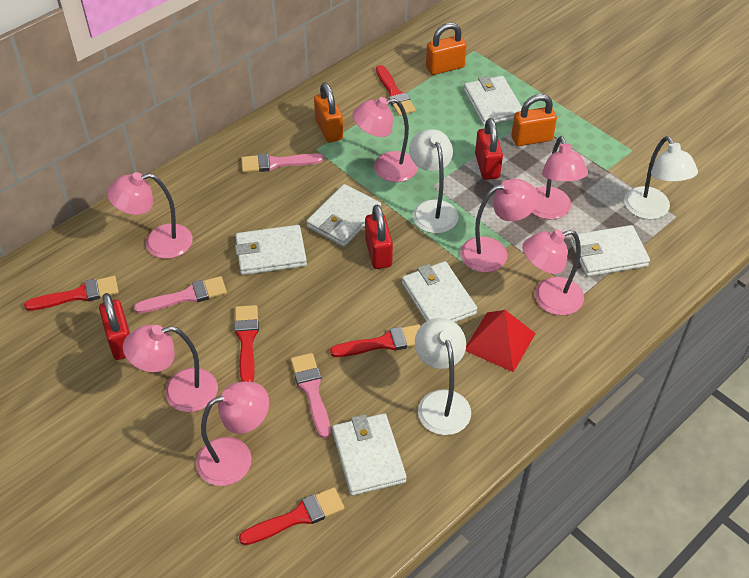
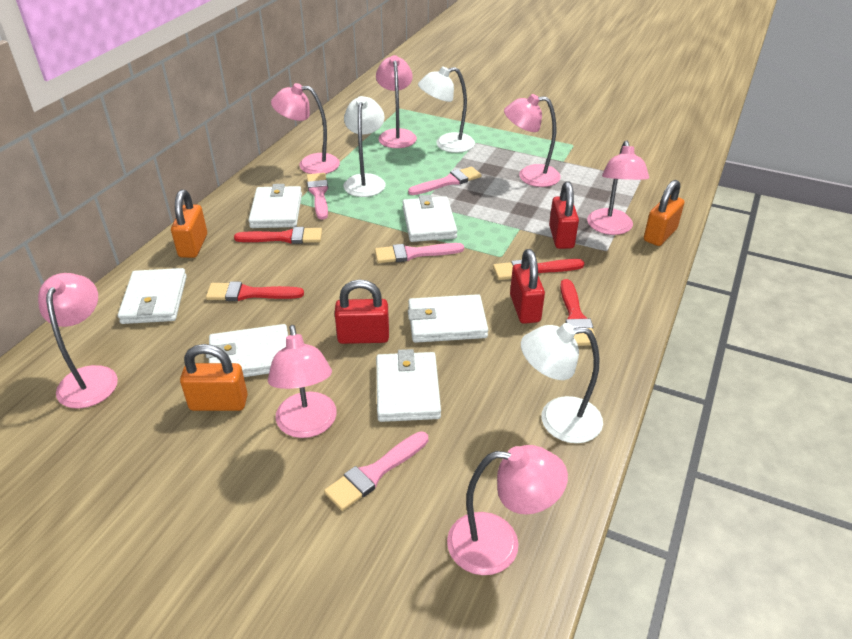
pink brush: 3 -> 4
red brush: 5 -> 4
red pyramid: 1 -> 0

